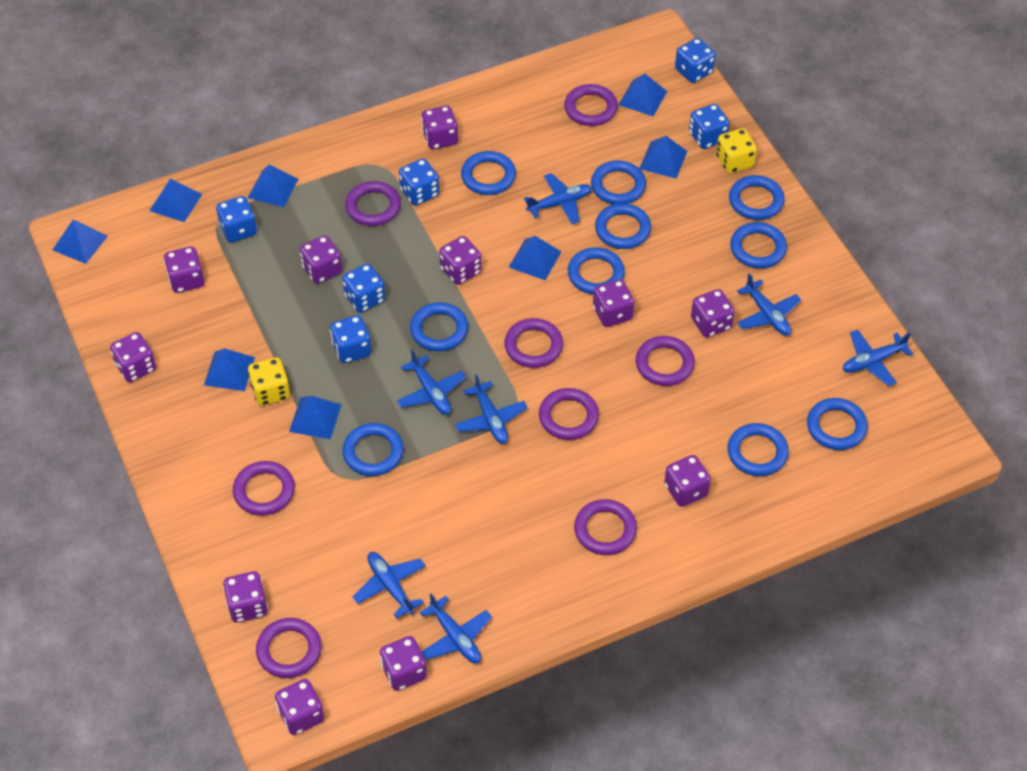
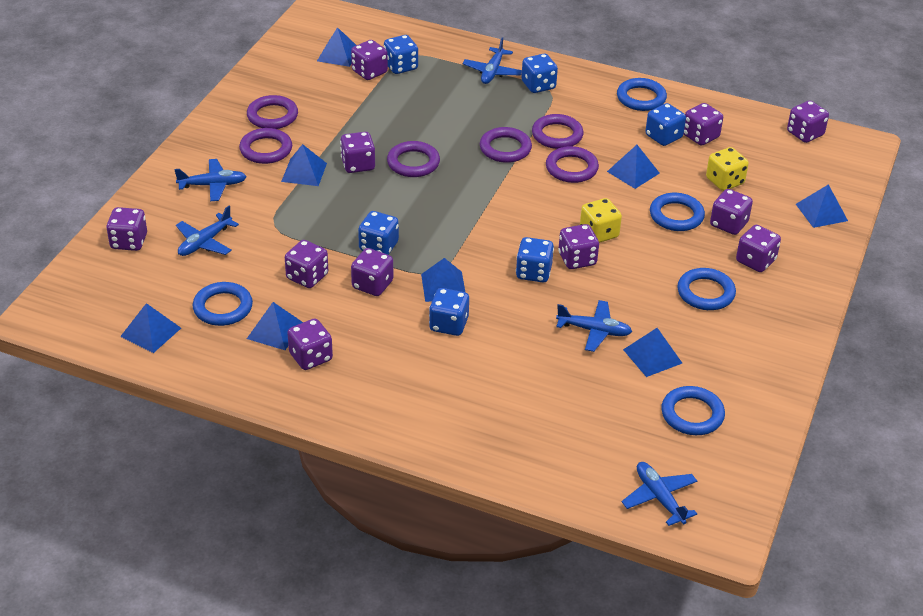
blue plane: 7 -> 5
blue ring: 10 -> 5
purple ring: 8 -> 6

